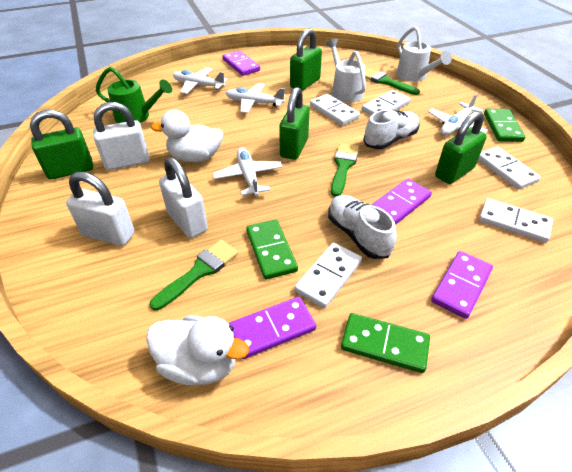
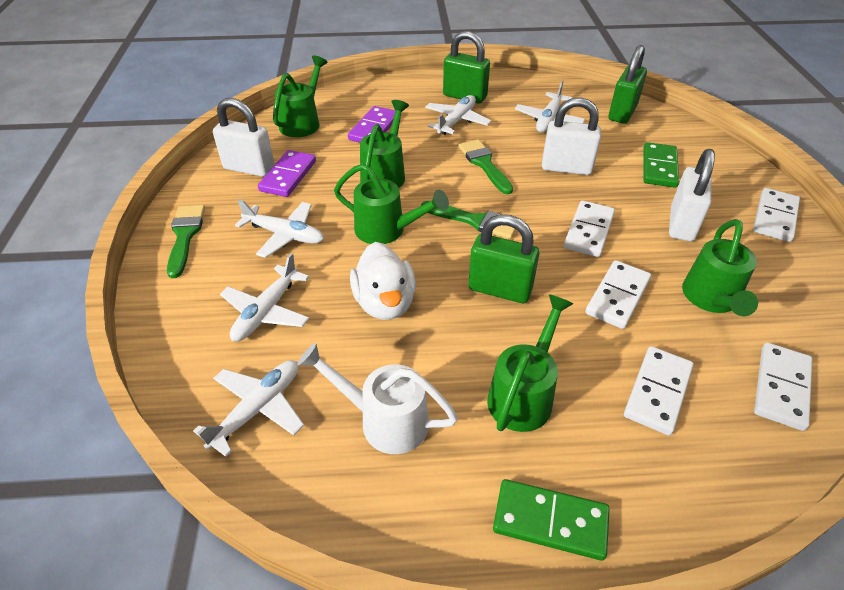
green domino: 3 -> 2
green padlock: 4 -> 3
green watering can: 1 -> 5
purple domino: 4 -> 2
white duck: 2 -> 1
white plane: 4 -> 5
white shoe: 2 -> 0
white watering can: 2 -> 1

